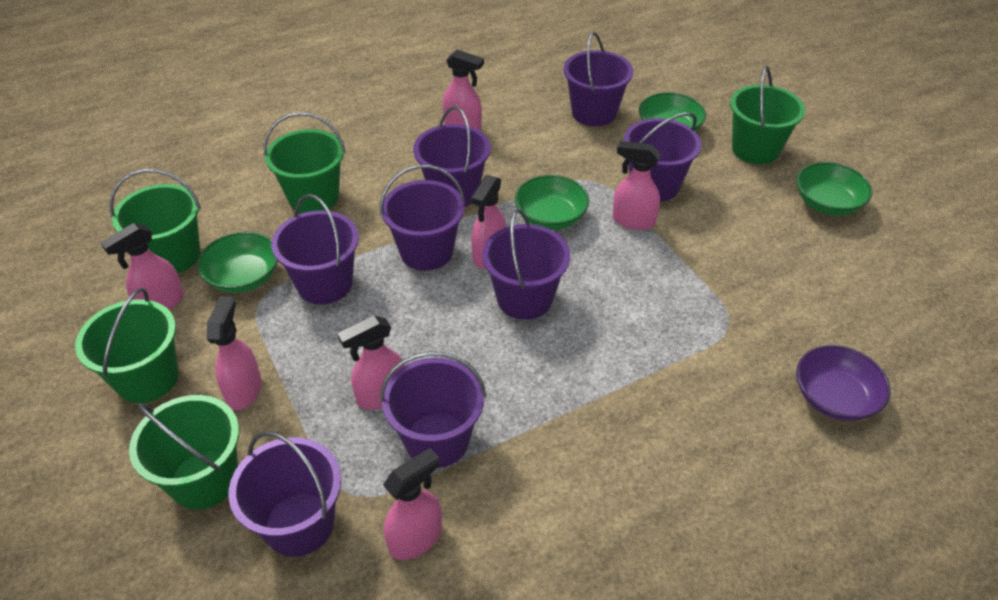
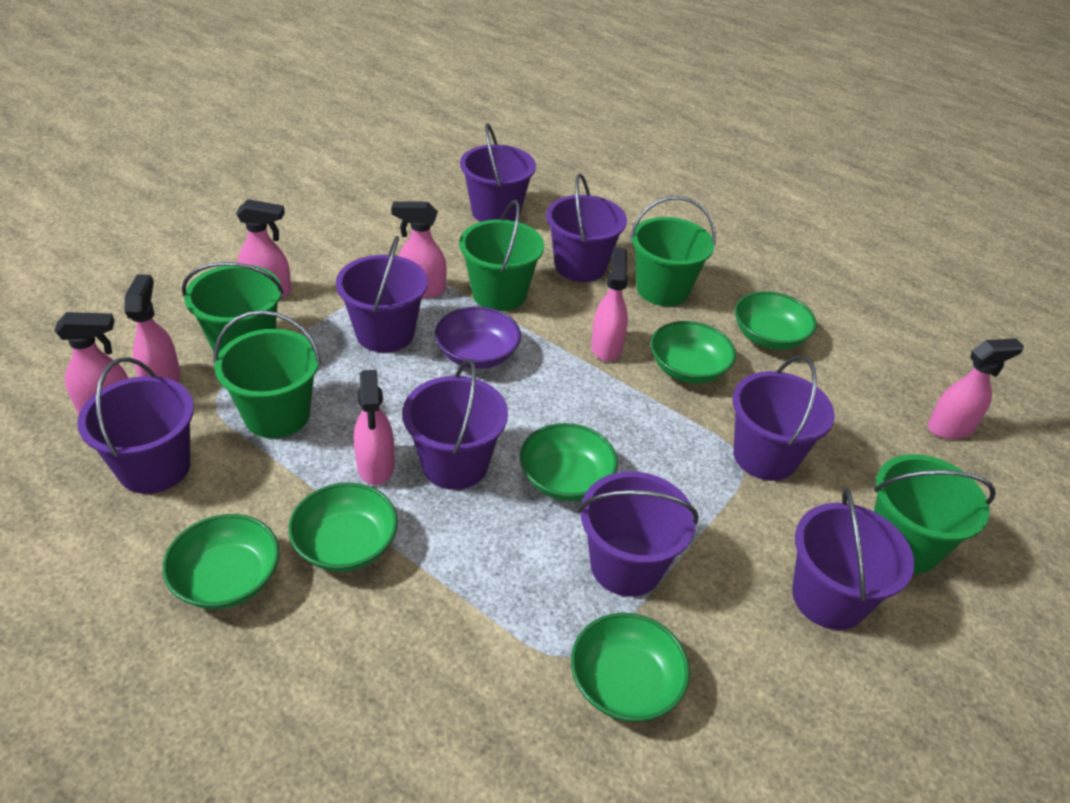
green bowl: 4 -> 6

